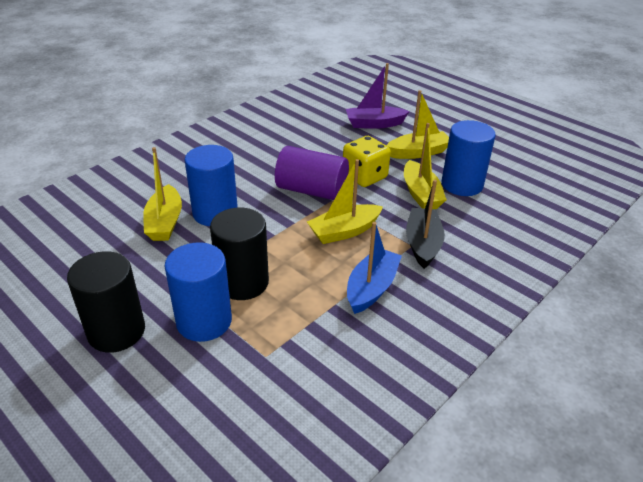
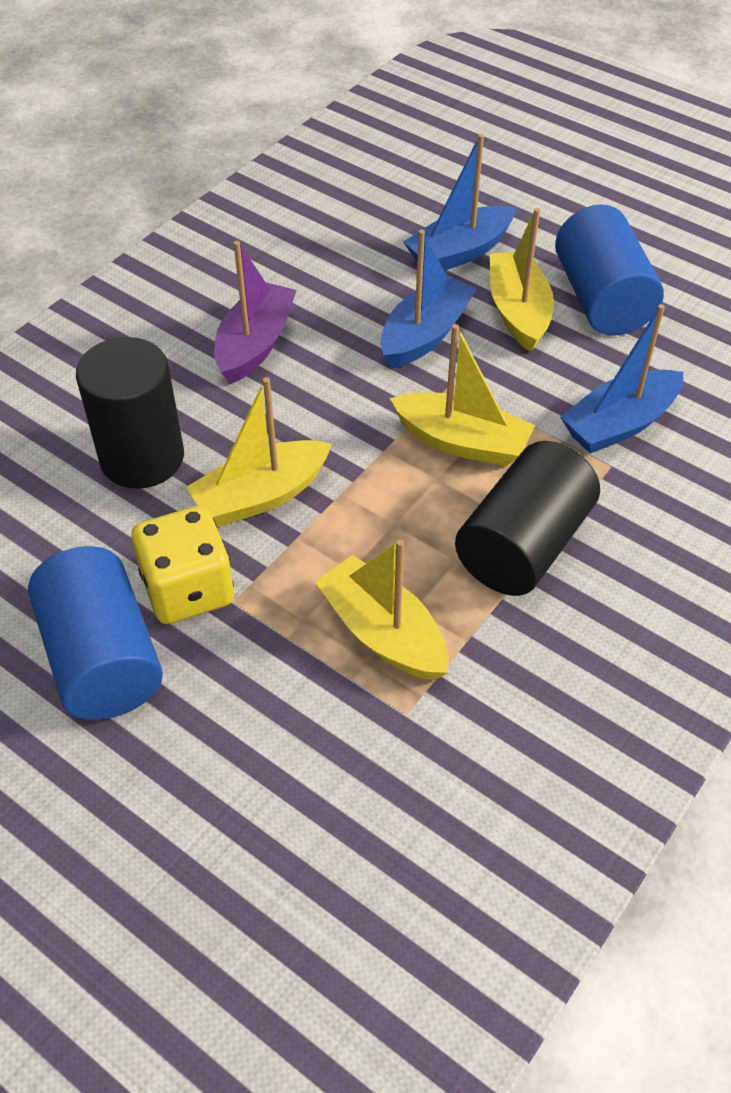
black boat: 1 -> 0
blue boat: 1 -> 3
blue cylinder: 3 -> 2
purple cylinder: 1 -> 0

